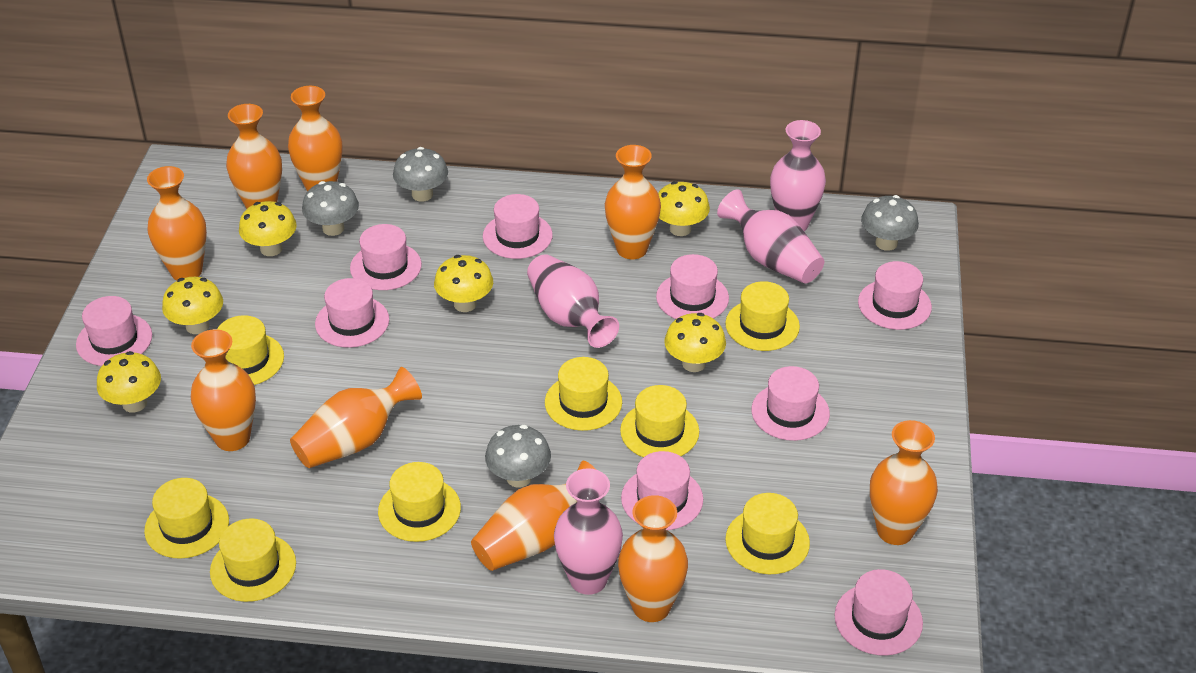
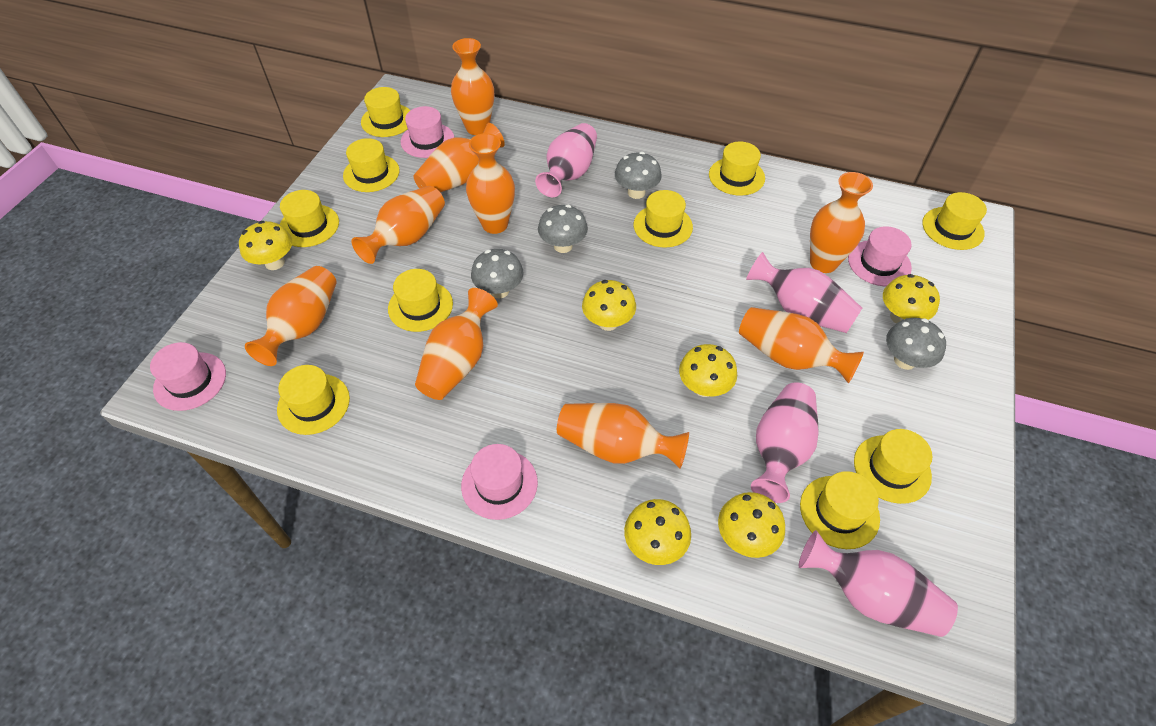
pink hat: 9 -> 4
yellow hat: 8 -> 10

